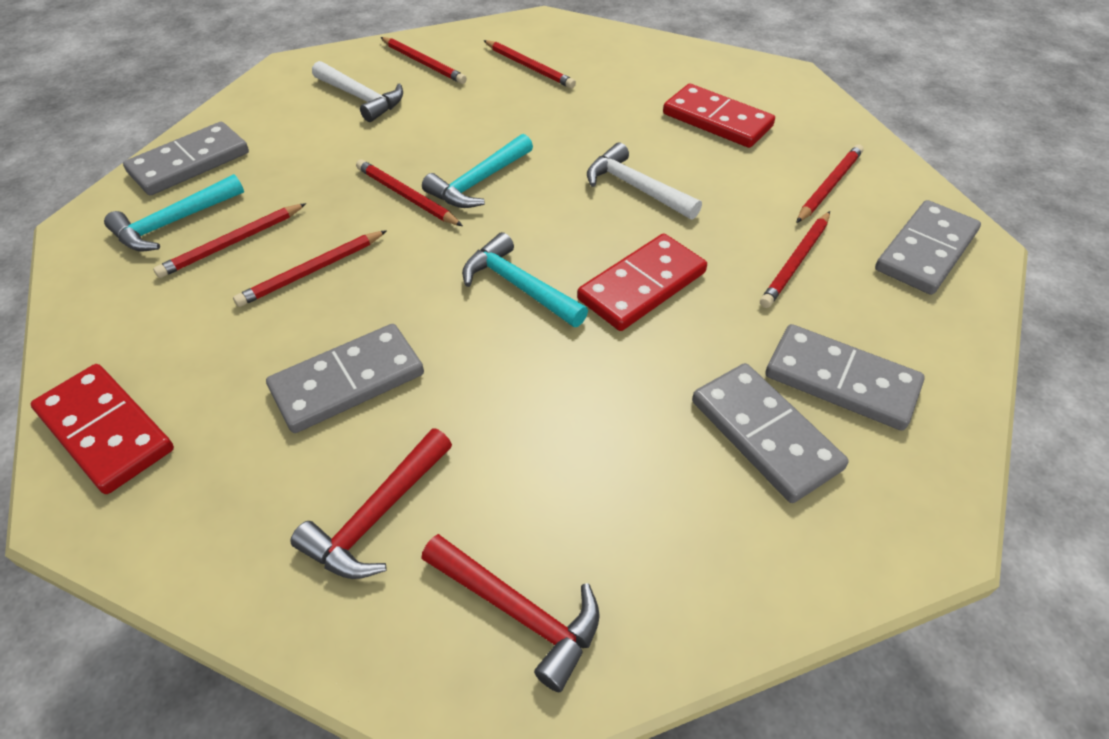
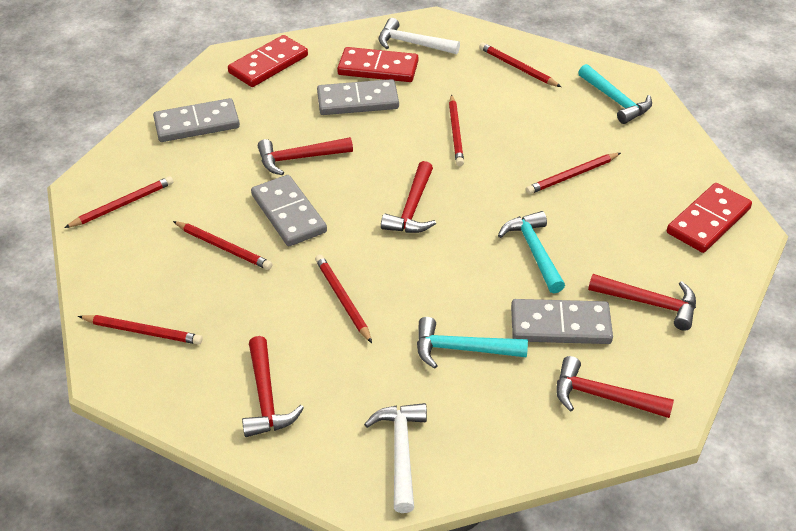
grey domino: 5 -> 4
red hammer: 2 -> 5

